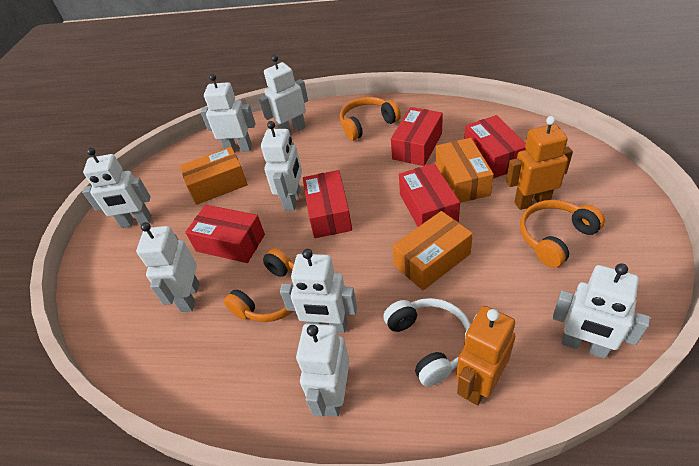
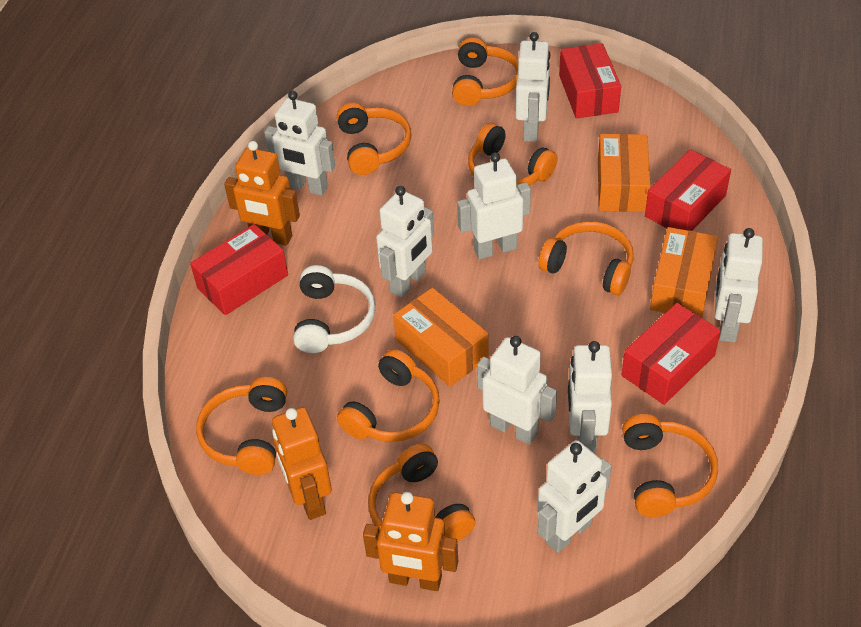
orange headphones: 3 -> 8
orange robot: 2 -> 3
red box: 5 -> 4

